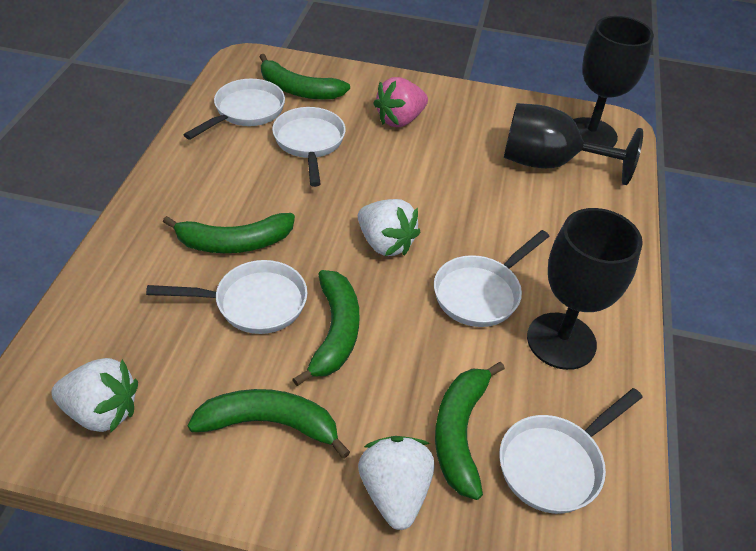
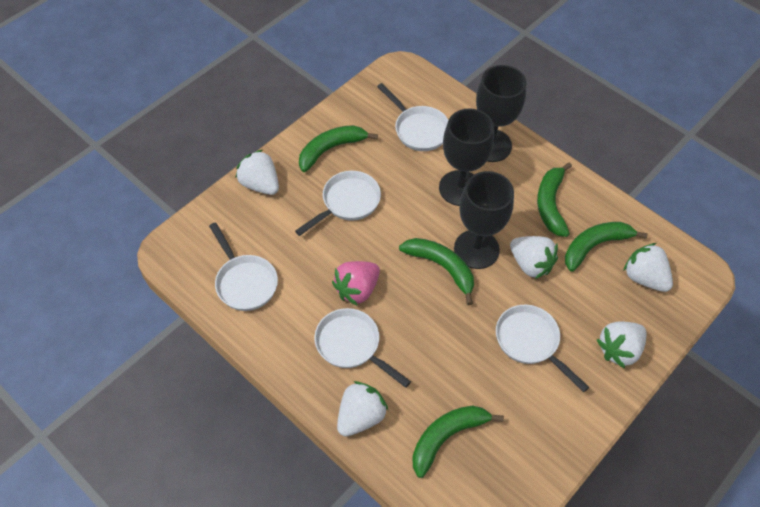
white strawberry: 3 -> 5

